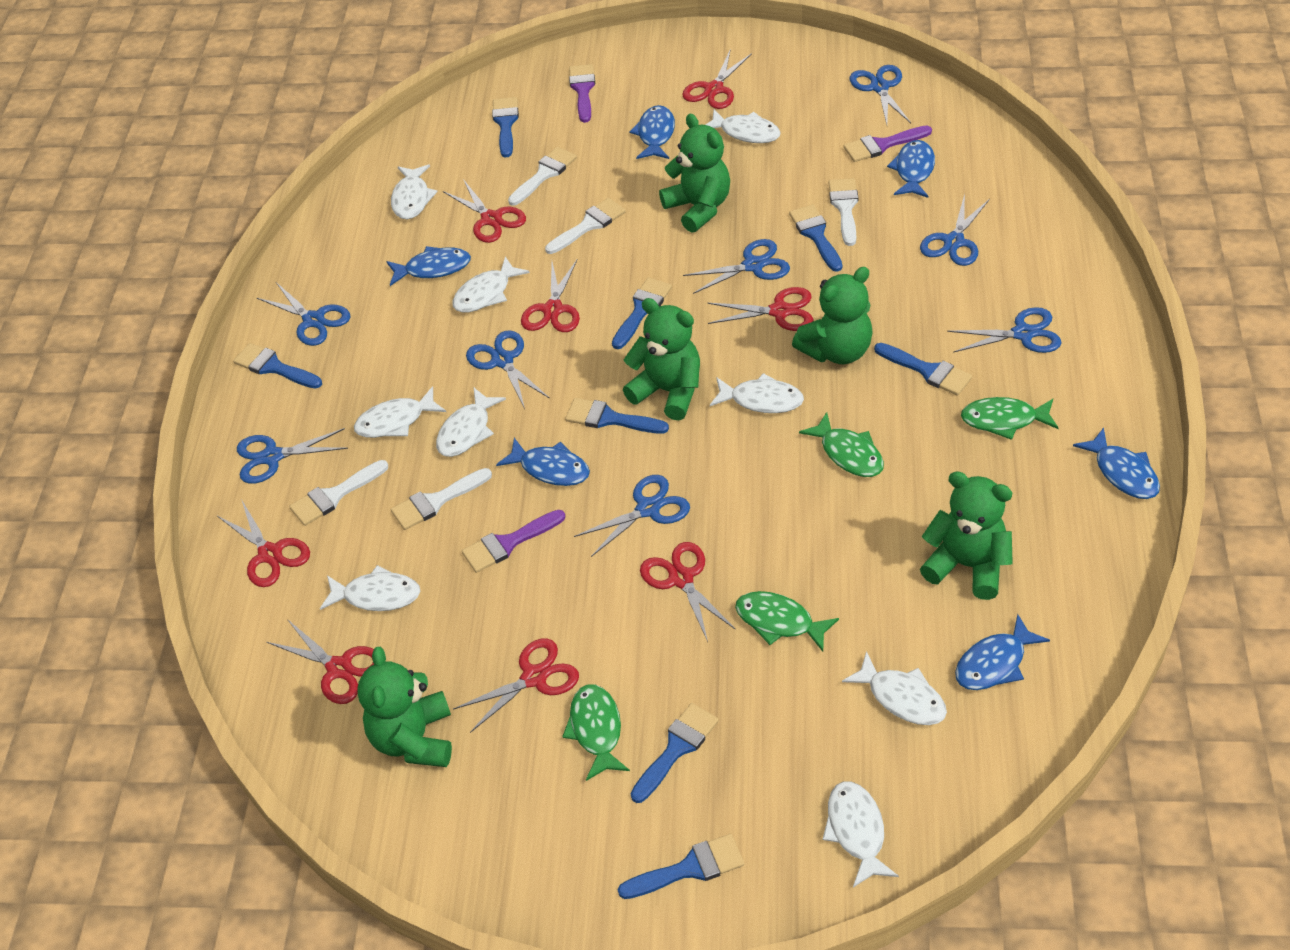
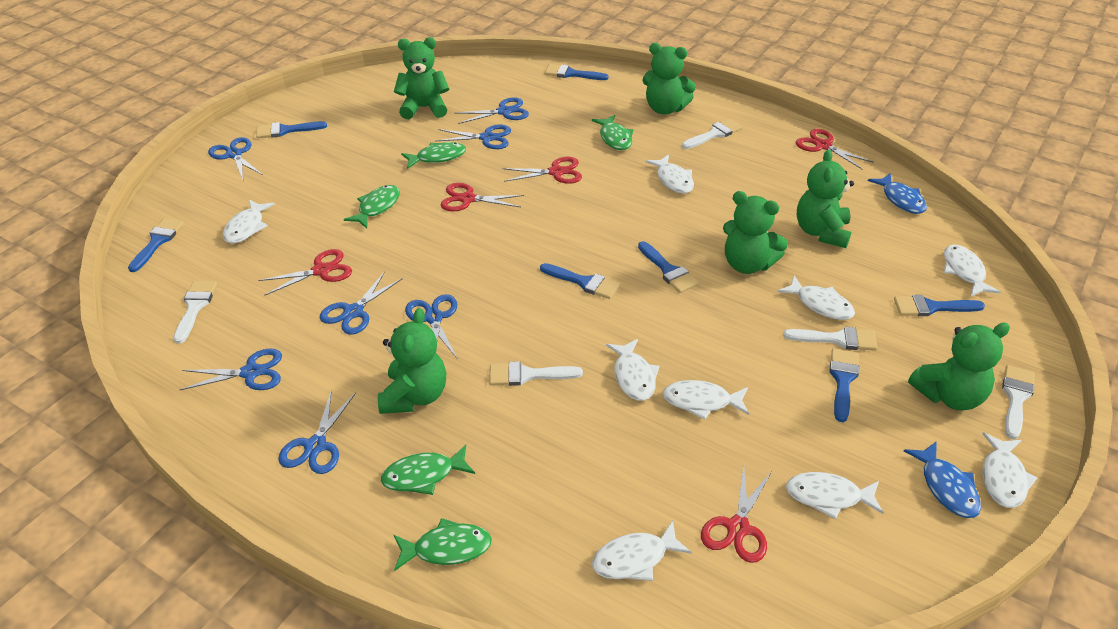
blue brush: 8 -> 7
blue fish: 6 -> 2
blue scissors: 8 -> 7
green fish: 4 -> 5
green teddy bear: 5 -> 6
purple brush: 3 -> 0
red scissors: 8 -> 5

